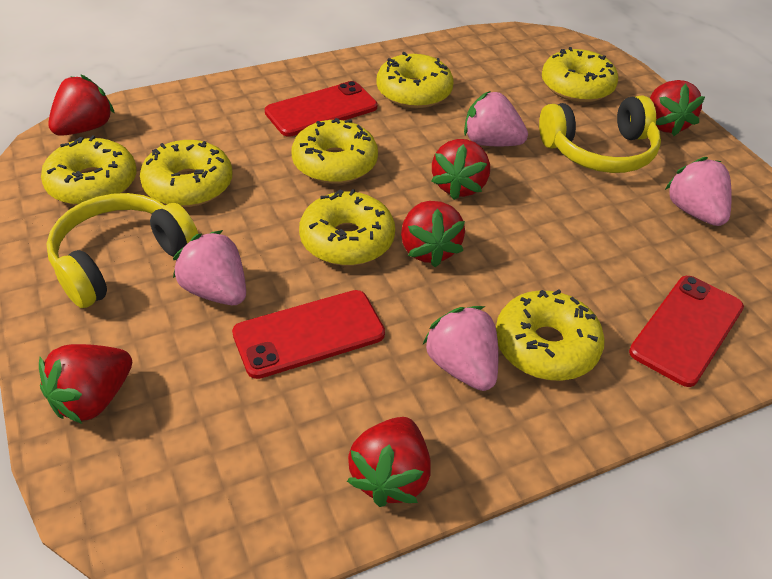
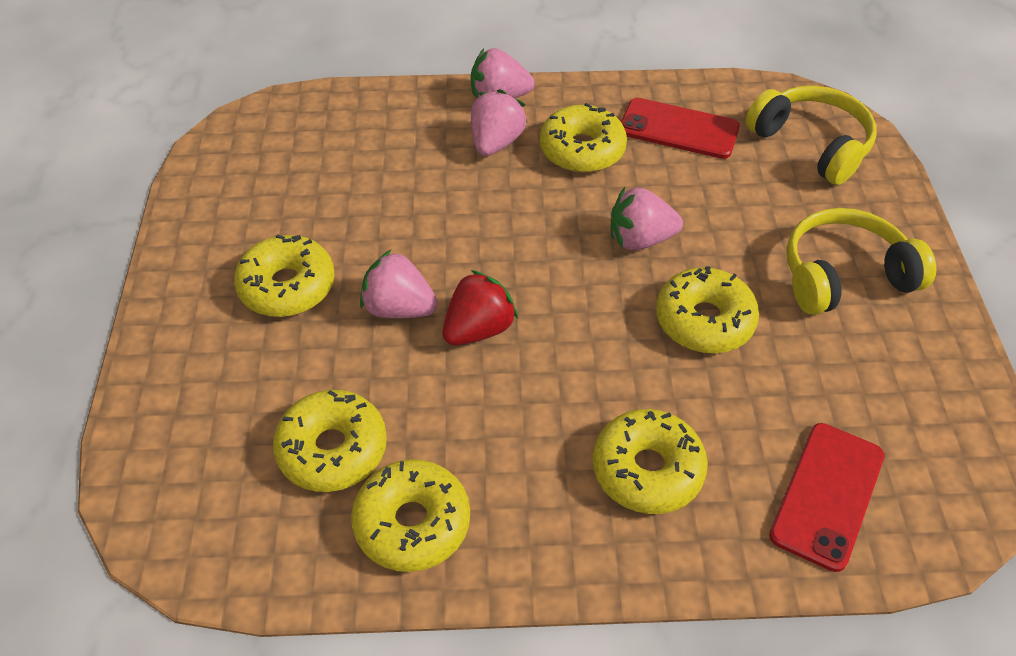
red phone: 3 -> 2
red strawberry: 6 -> 1
yellow donut: 7 -> 6

